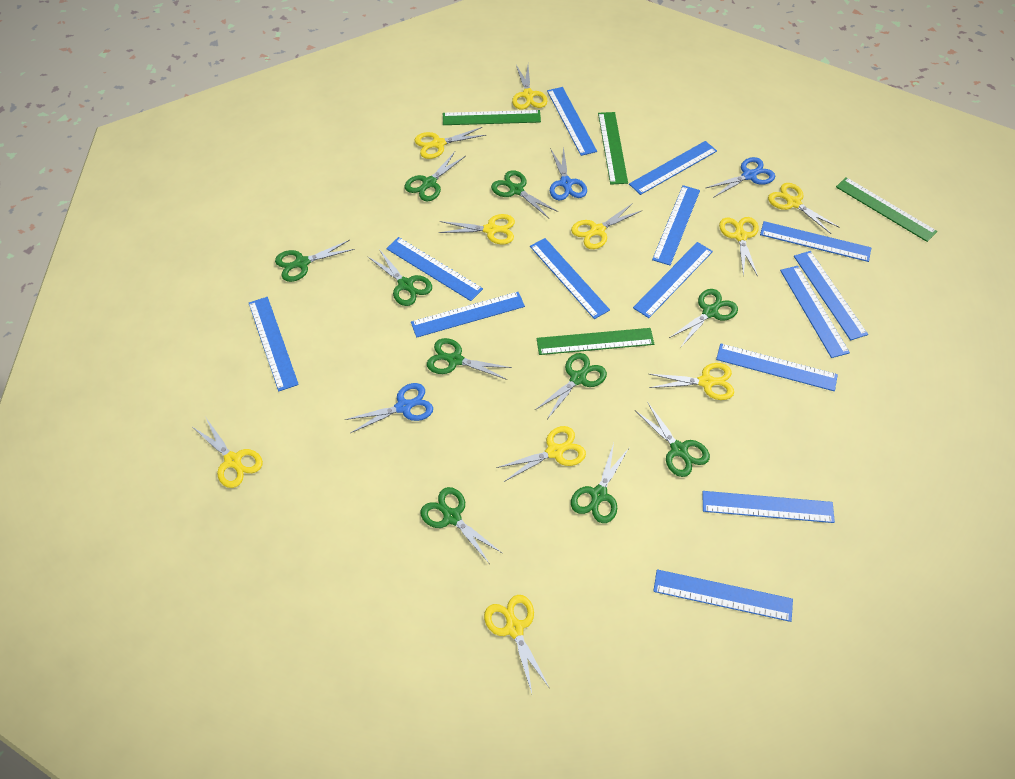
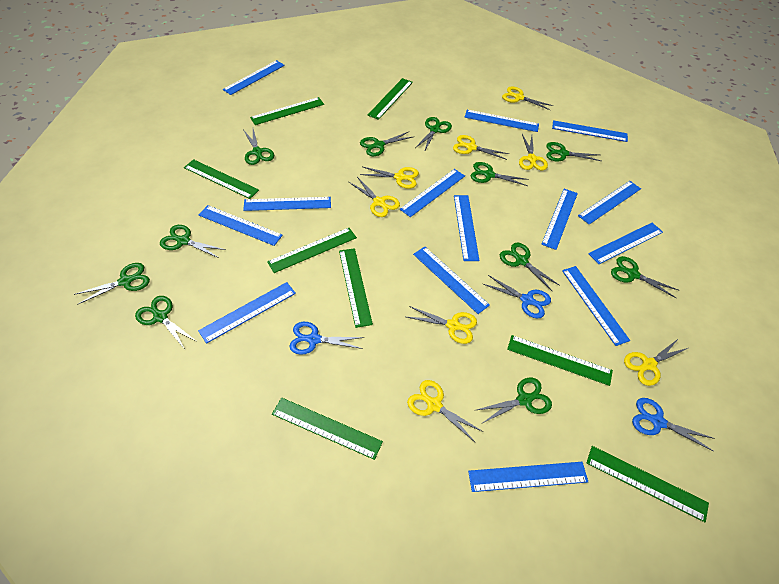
green ruler: 4 -> 8
green scissors: 10 -> 11
yellow scissors: 10 -> 8

